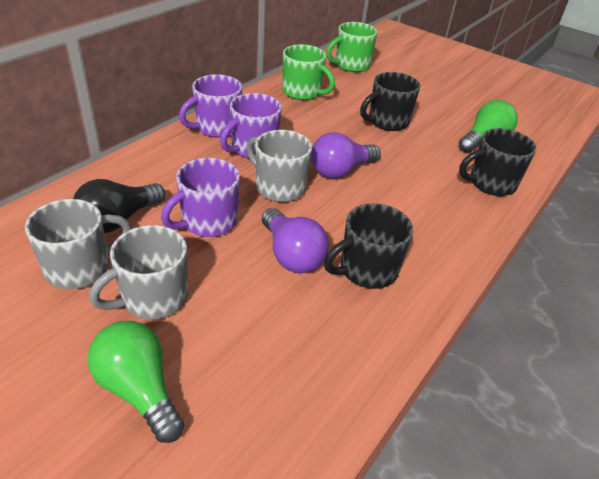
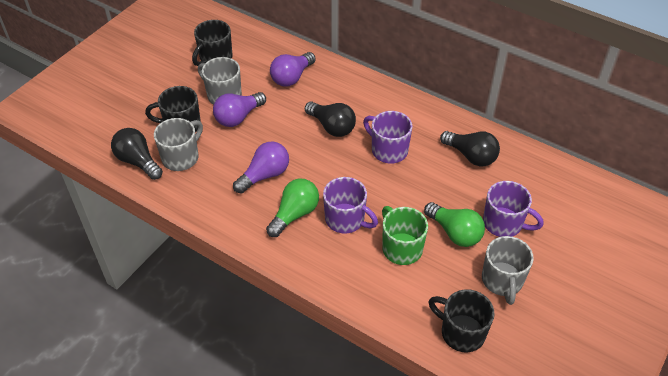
black light bulb: 1 -> 3
green mug: 2 -> 1
purple light bulb: 2 -> 3

